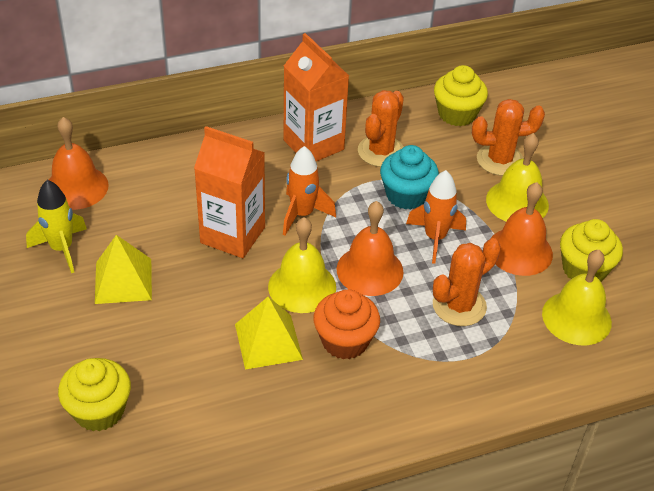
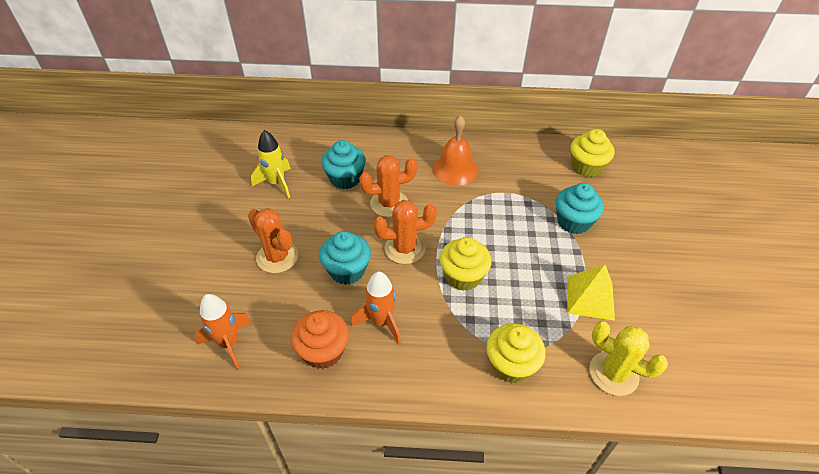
orange bell: 3 -> 1
orange carton: 2 -> 0
turquoise cupcake: 1 -> 3
yellow bell: 3 -> 0
yellow cactus: 0 -> 1
yellow pyramid: 2 -> 1

